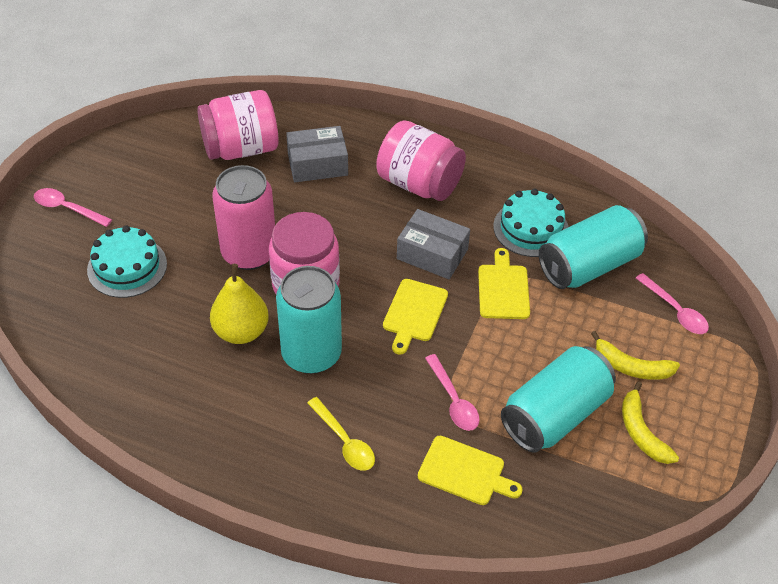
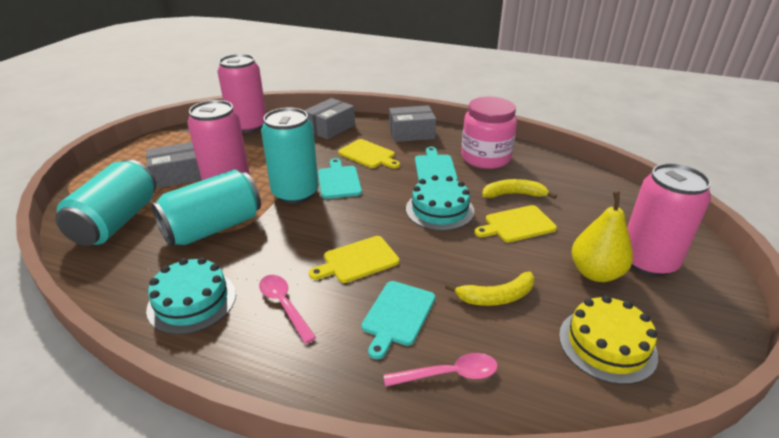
grey box: 2 -> 3
pink can: 1 -> 3
pink jar: 3 -> 1
pink spoon: 3 -> 2
turquoise cutting board: 0 -> 3
yellow cake: 0 -> 1
yellow spoon: 1 -> 0

